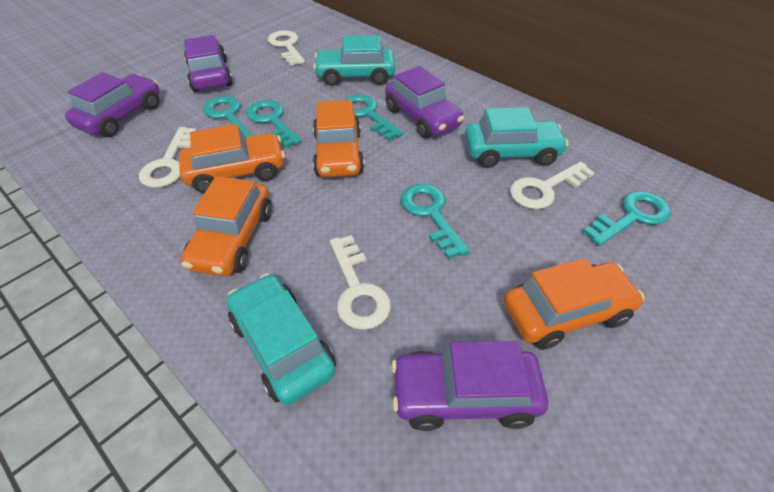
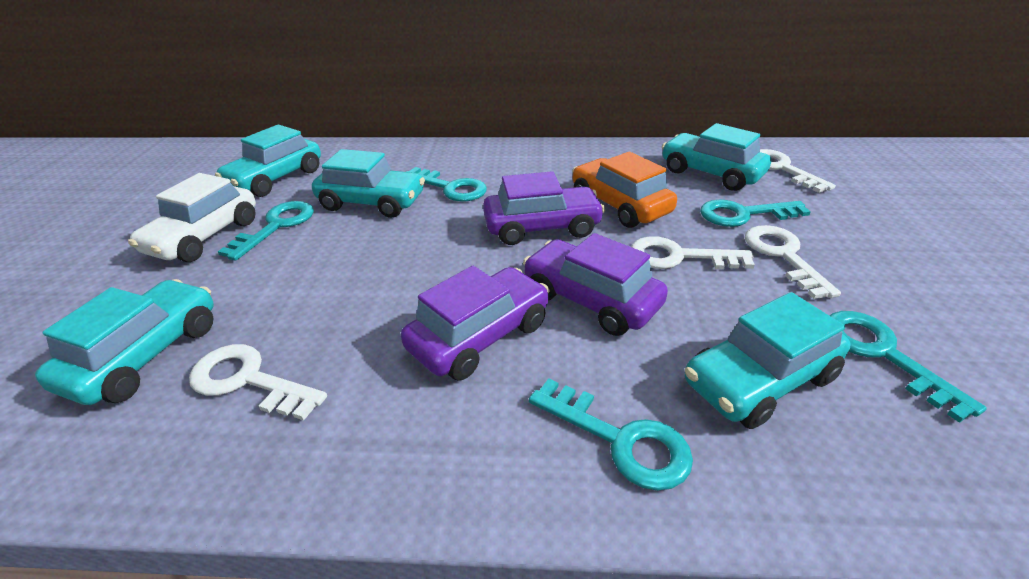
orange car: 4 -> 1
purple car: 4 -> 3
turquoise car: 3 -> 5
white car: 0 -> 1

